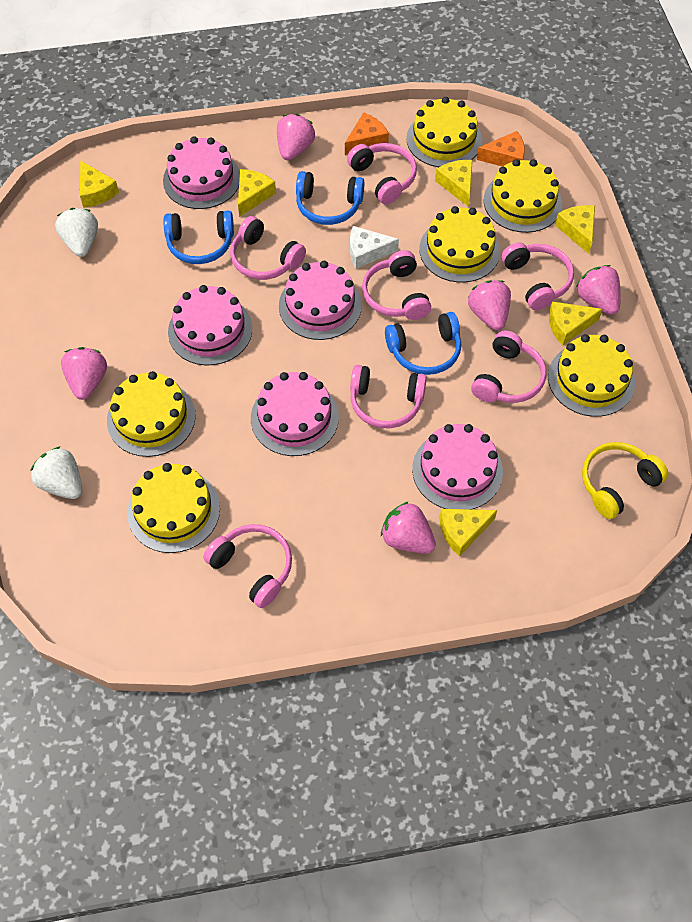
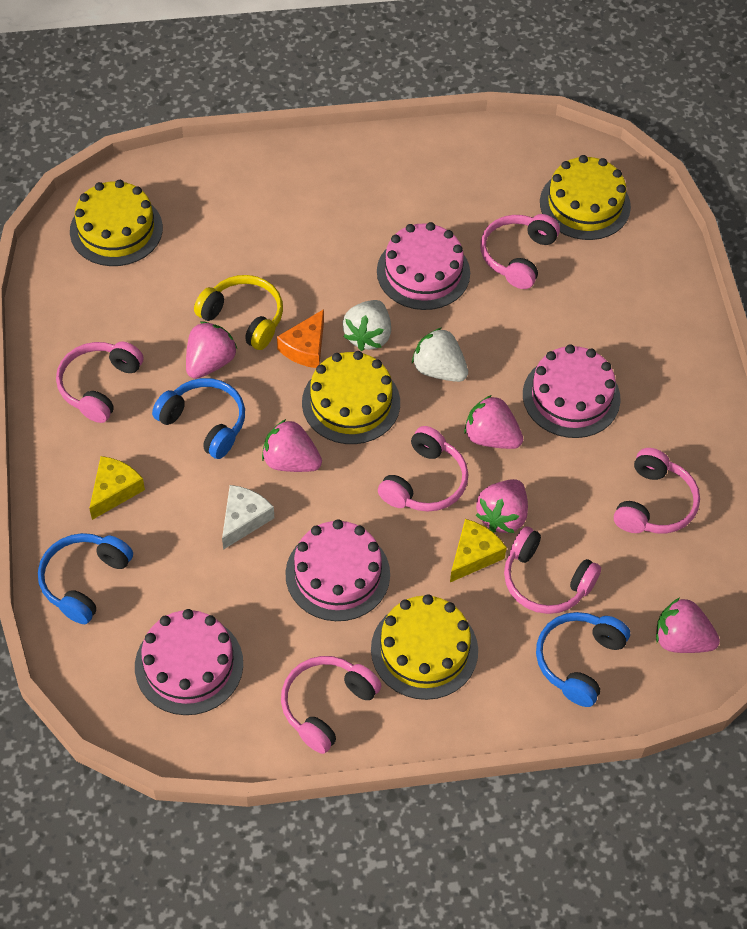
orange cheese: 2 -> 1
pink cake: 5 -> 4
pink headphones: 7 -> 6
yellow cake: 6 -> 4
yellow cheese: 6 -> 2

